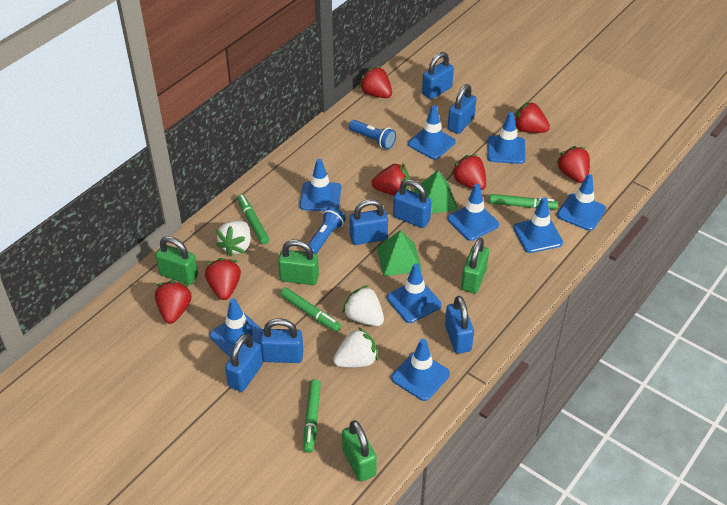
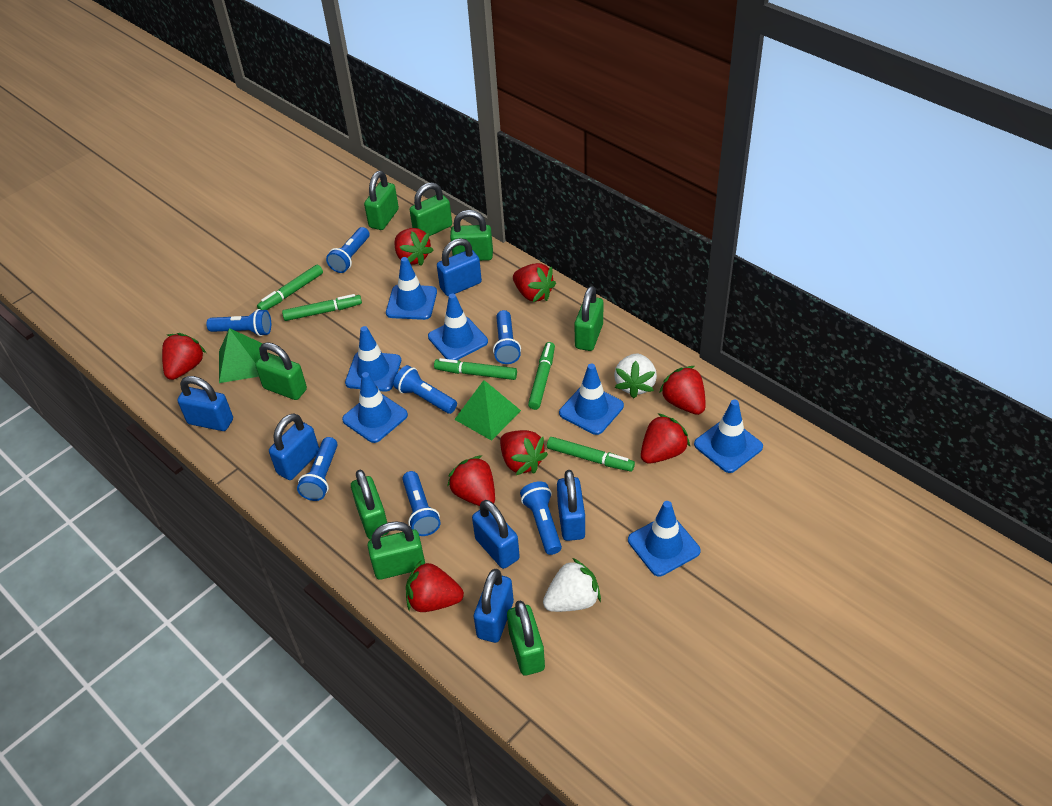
blue flashlight: 2 -> 7
blue padlock: 7 -> 6
blue traffic cone: 9 -> 7
green marker: 4 -> 5
green padlock: 4 -> 8
red strawberry: 7 -> 8
white strawberry: 3 -> 2

